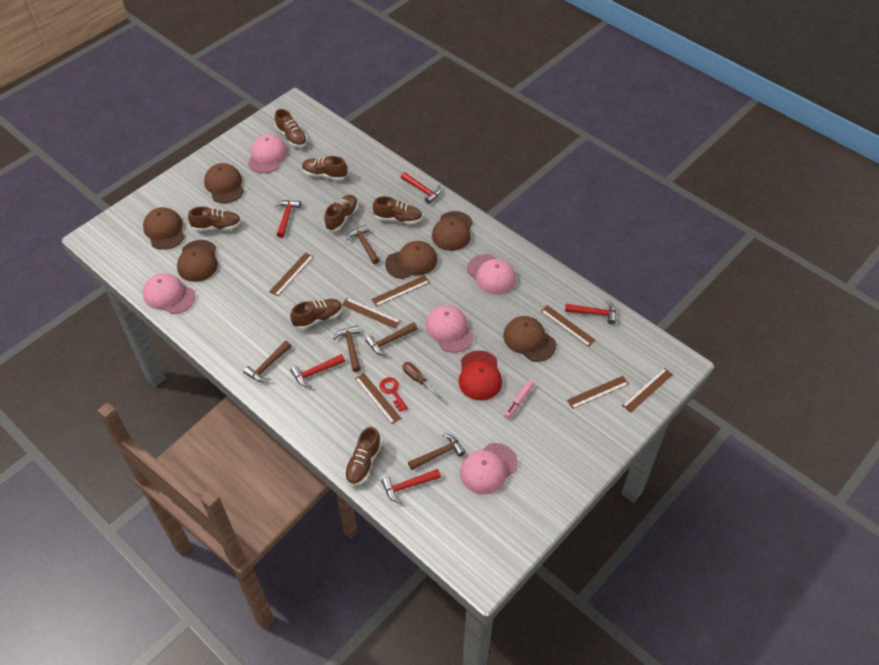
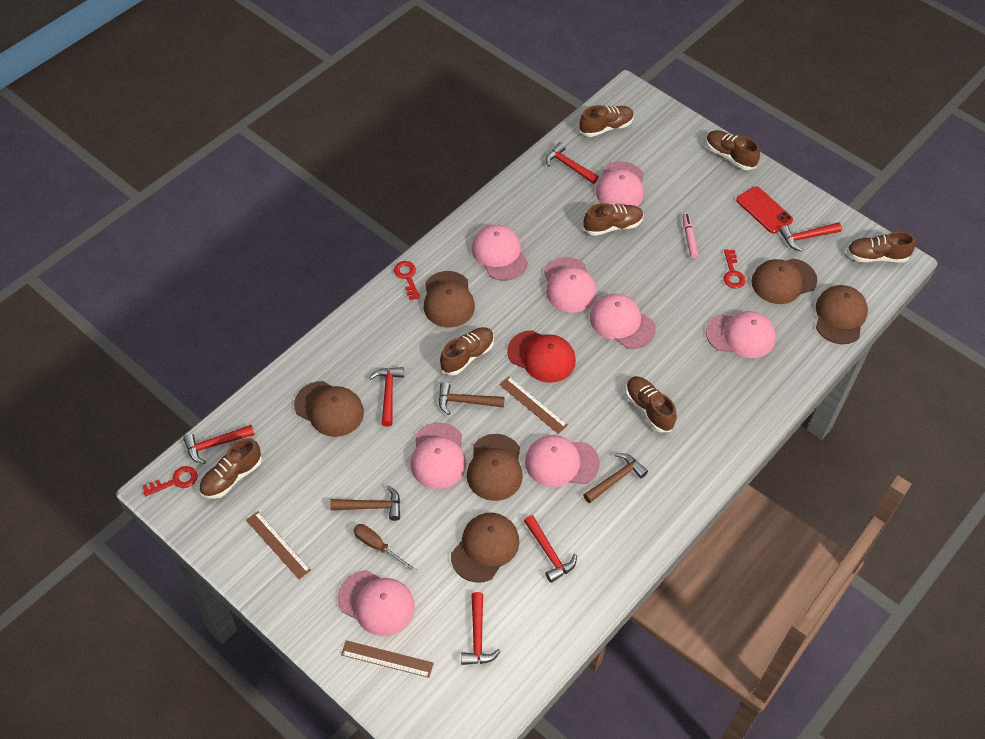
brown hammer: 5 -> 3
brown ruler: 7 -> 3
pink cap: 5 -> 8
red hammer: 5 -> 6
red key: 1 -> 3
red phone: 0 -> 1

